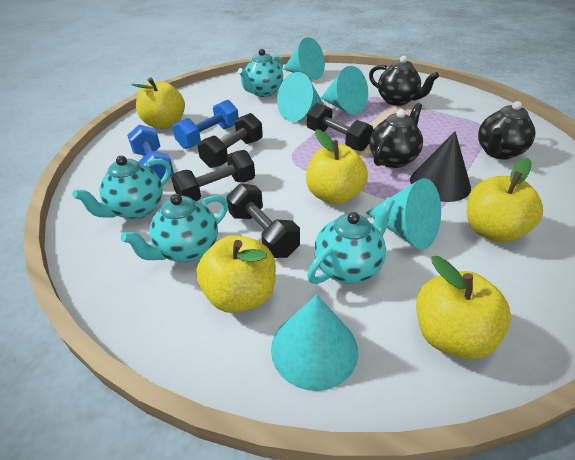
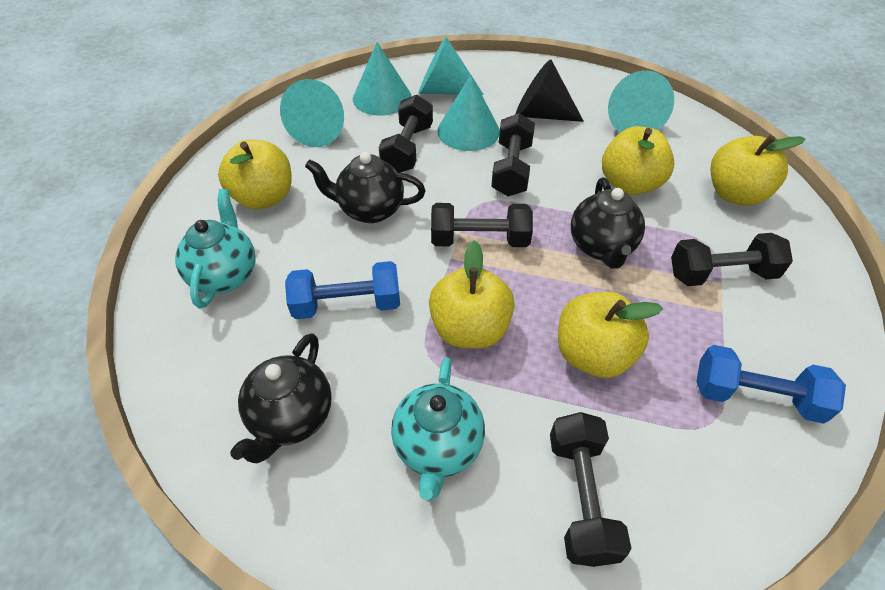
black dumbbell: 4 -> 5
turquoise teapot: 4 -> 2

